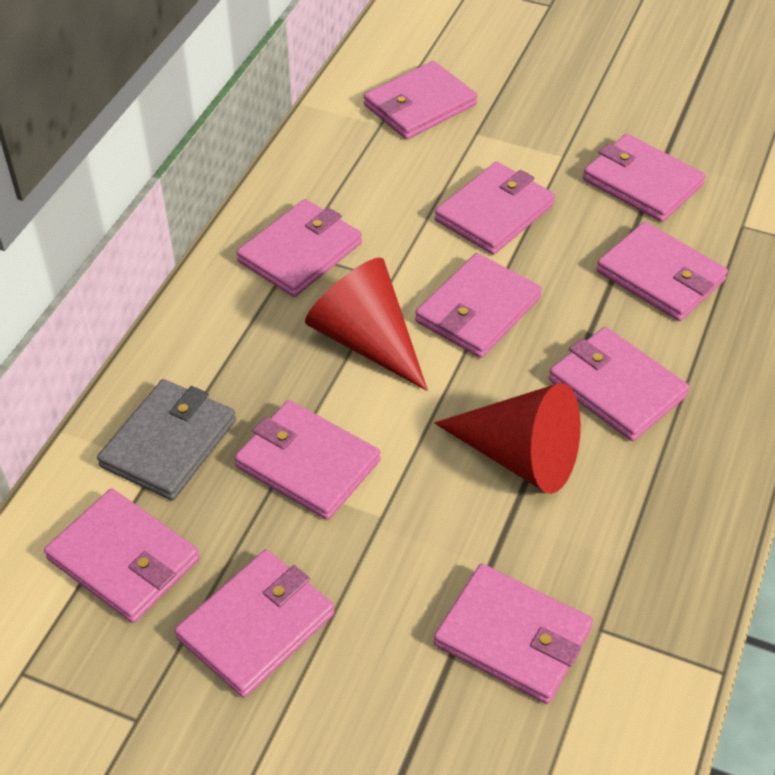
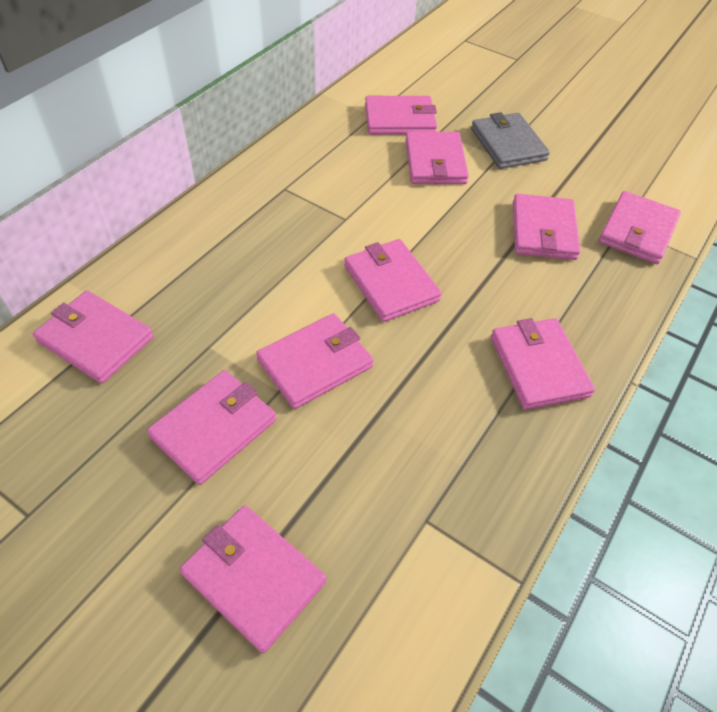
pink wallet: 11 -> 10
red cone: 2 -> 0

